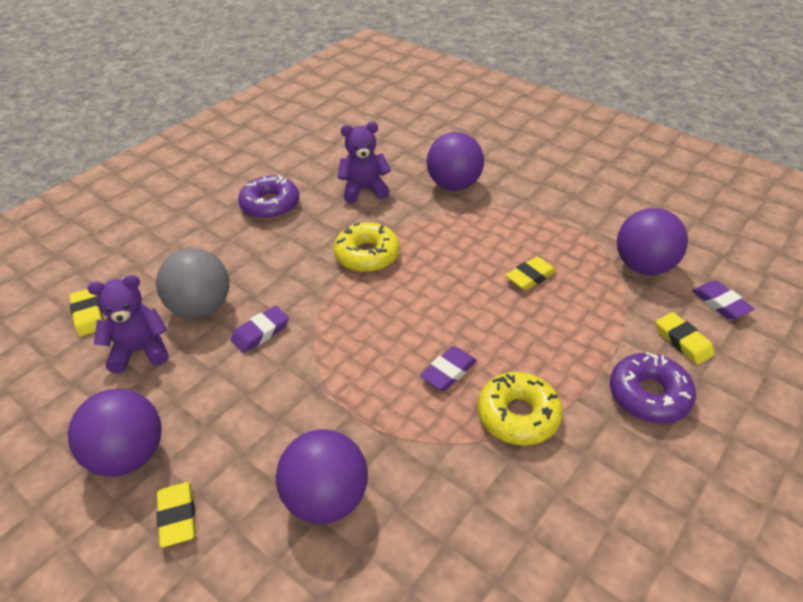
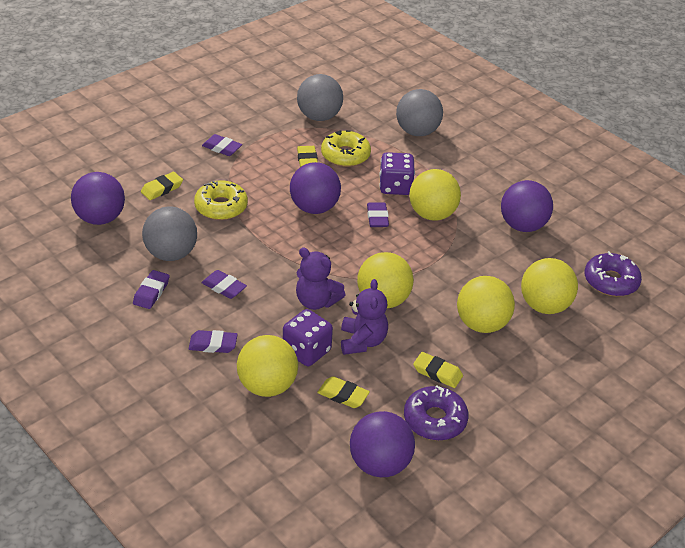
grey ball: 1 -> 3
purple dice: 0 -> 2
purple eraser: 3 -> 5
yellow ball: 0 -> 5

